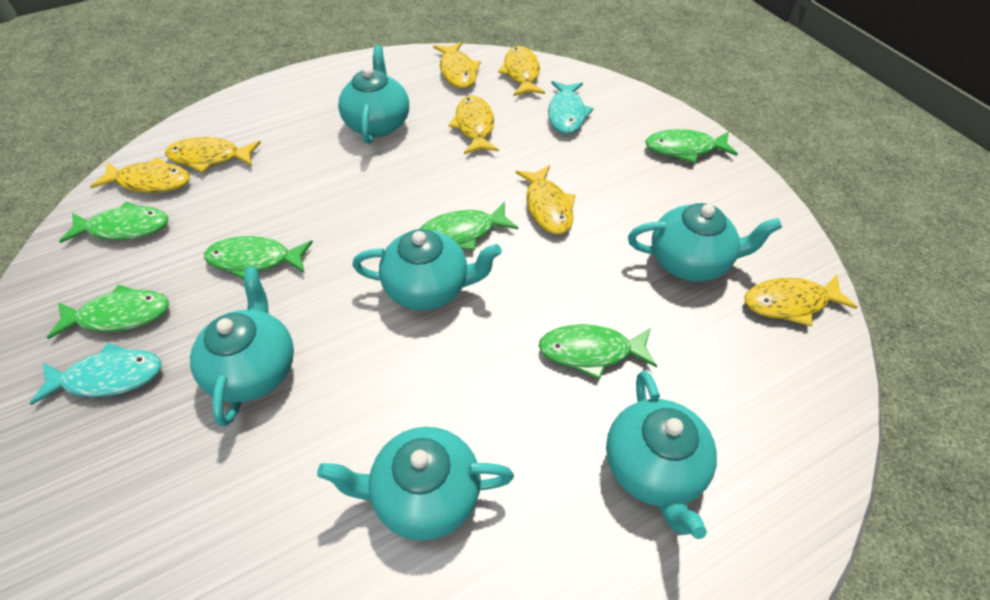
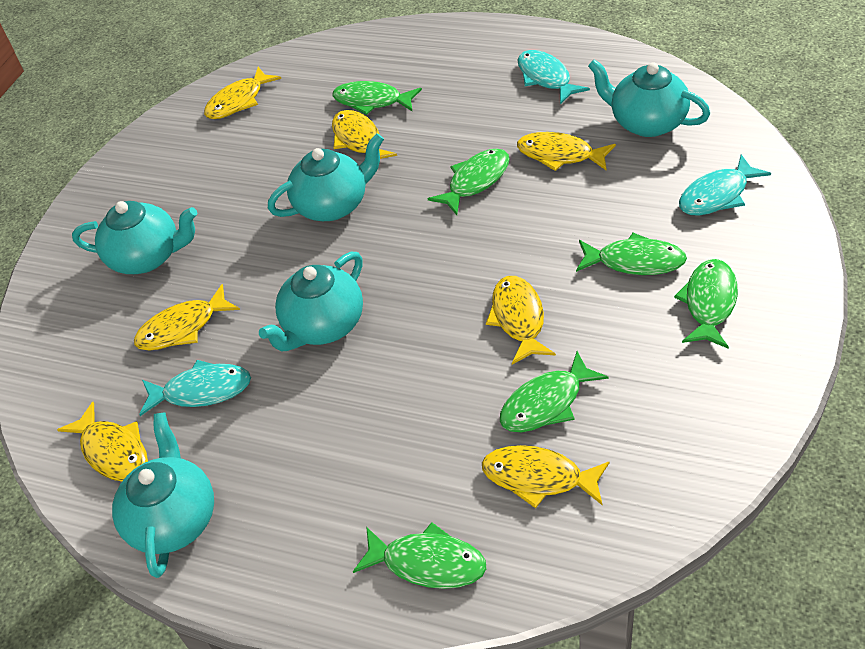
turquoise fish: 2 -> 3
turquoise teapot: 6 -> 5

